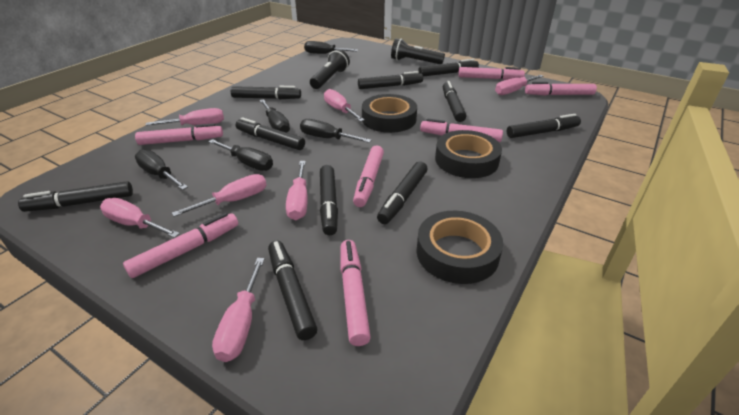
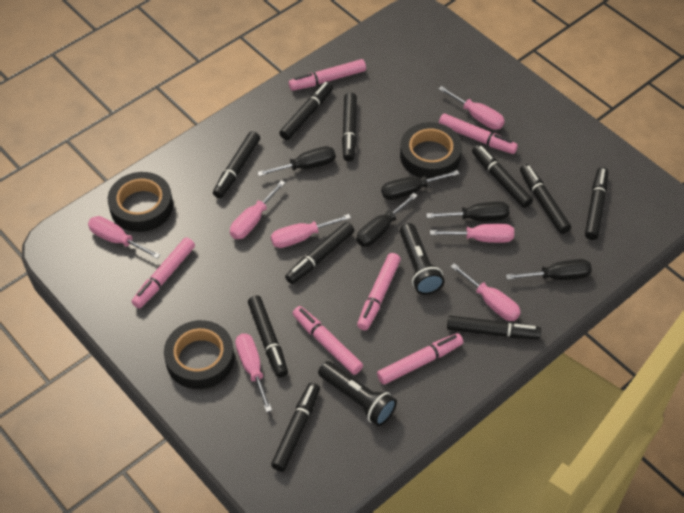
pink marker: 7 -> 6

